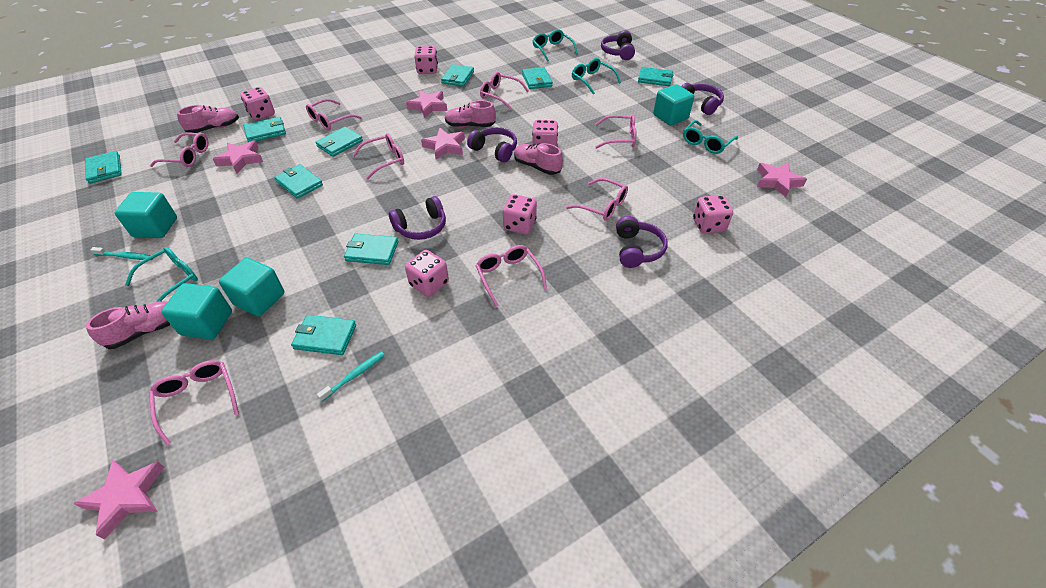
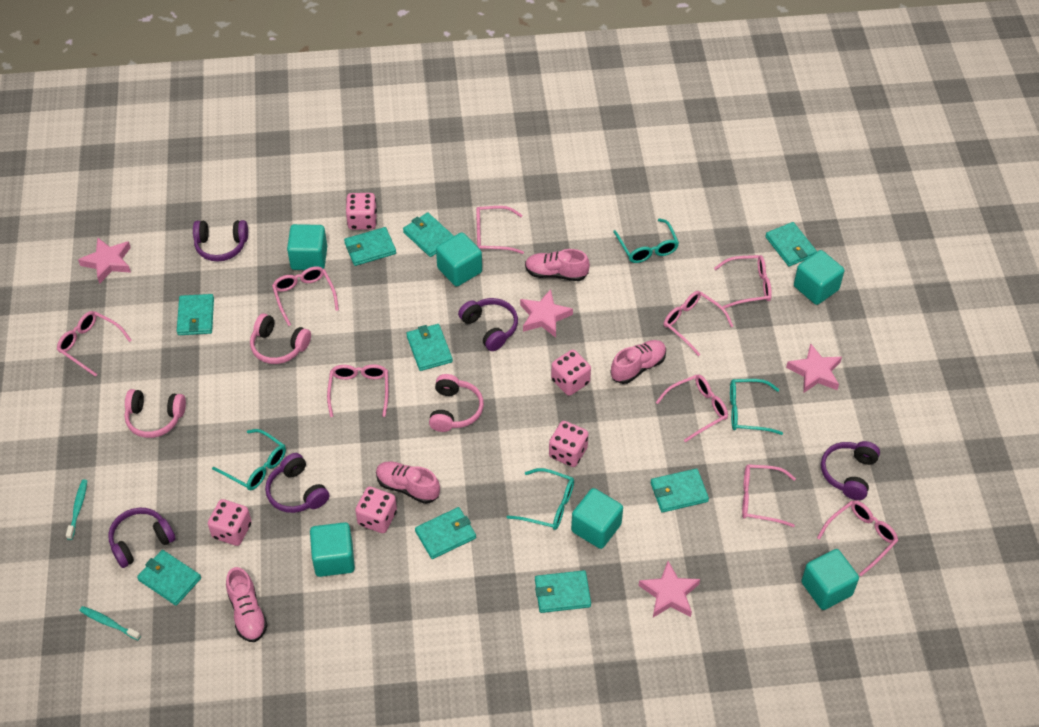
pink dice: 6 -> 5
pink glasses: 8 -> 9
pink headphones: 0 -> 3
pink star: 5 -> 4
turquoise cube: 4 -> 6

